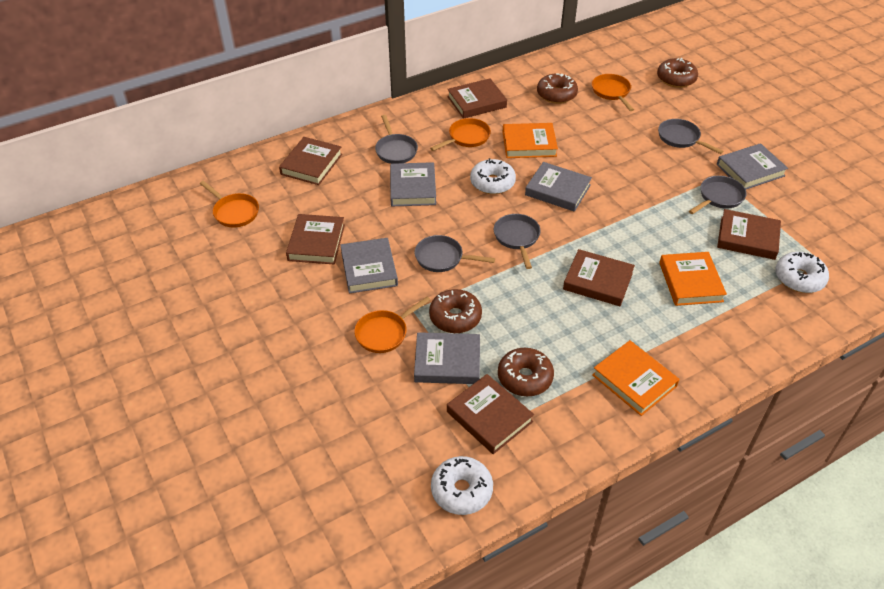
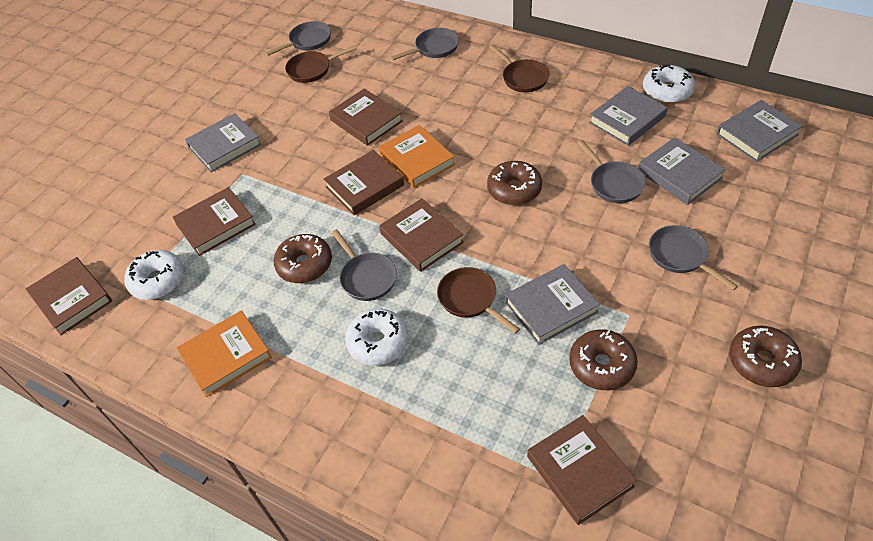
brown pan: 0 -> 3
orange book: 3 -> 2
orange pan: 4 -> 0

